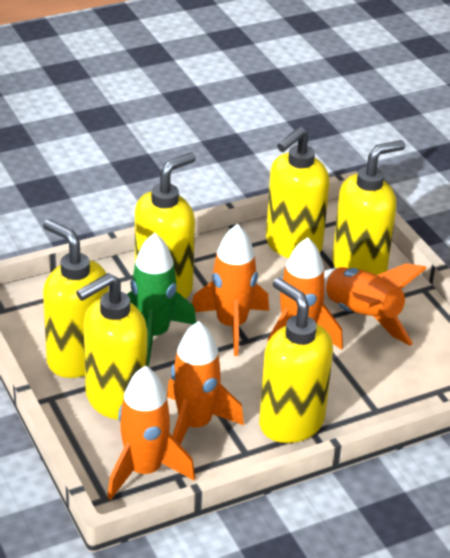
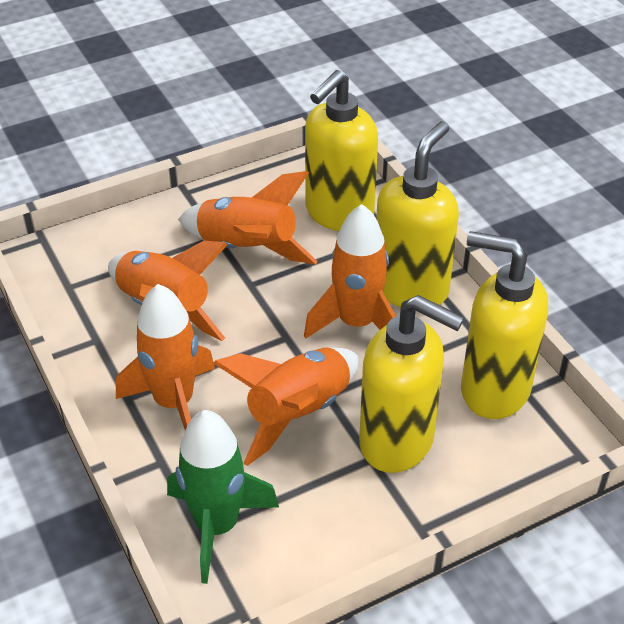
yellow soap dispenser: 6 -> 4

